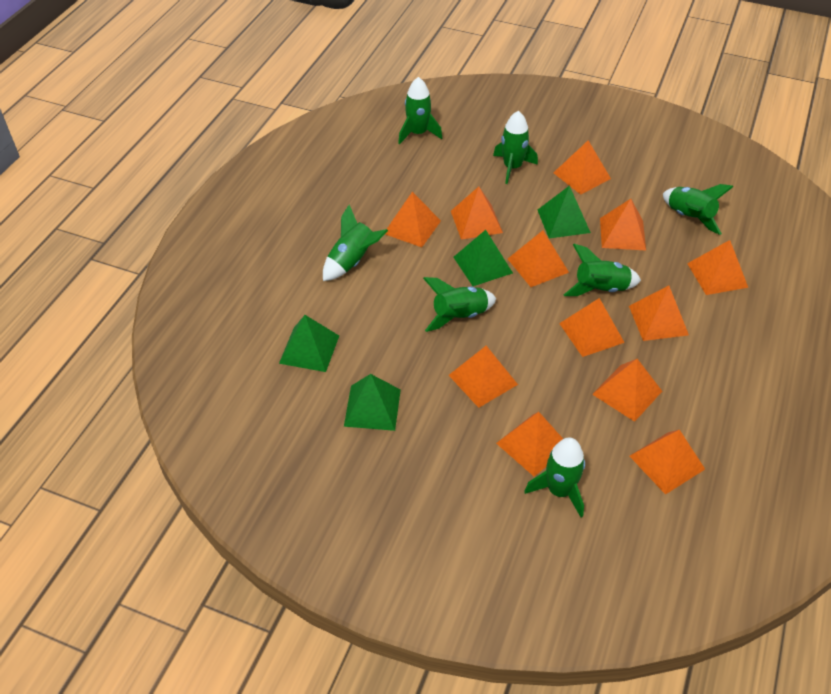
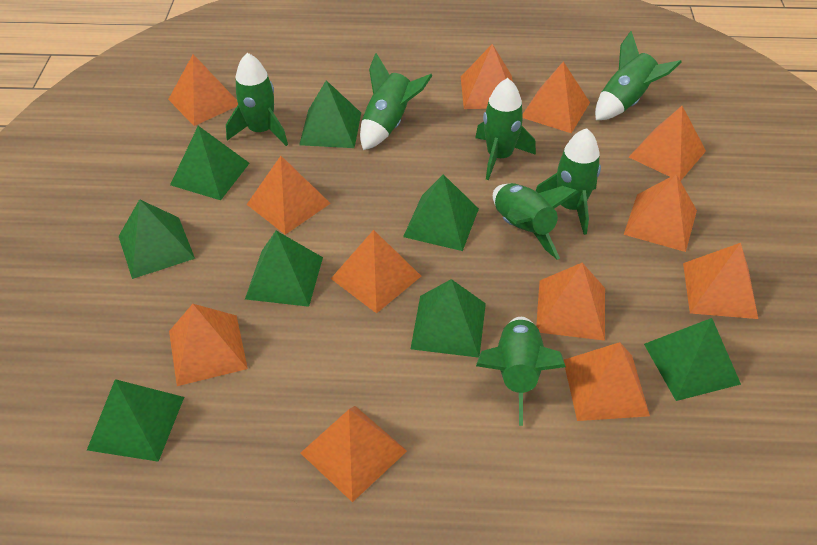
green pyramid: 4 -> 8

